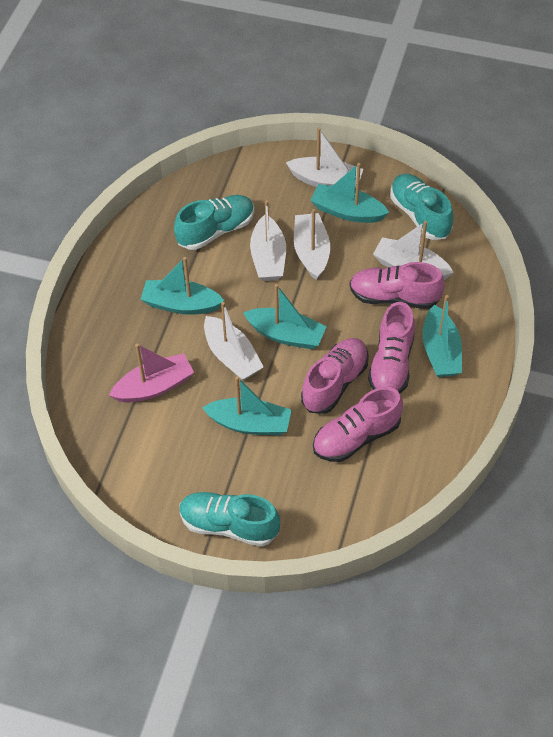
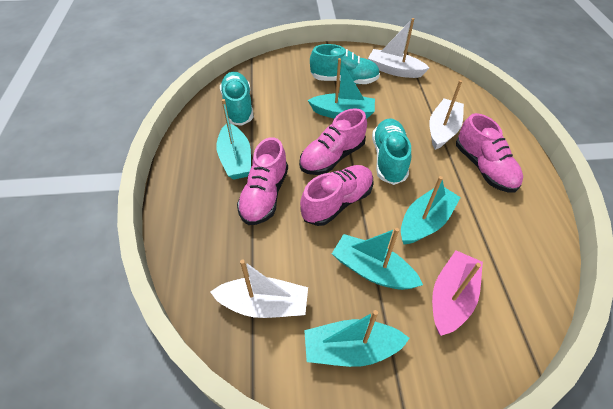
white boat: 5 -> 3

